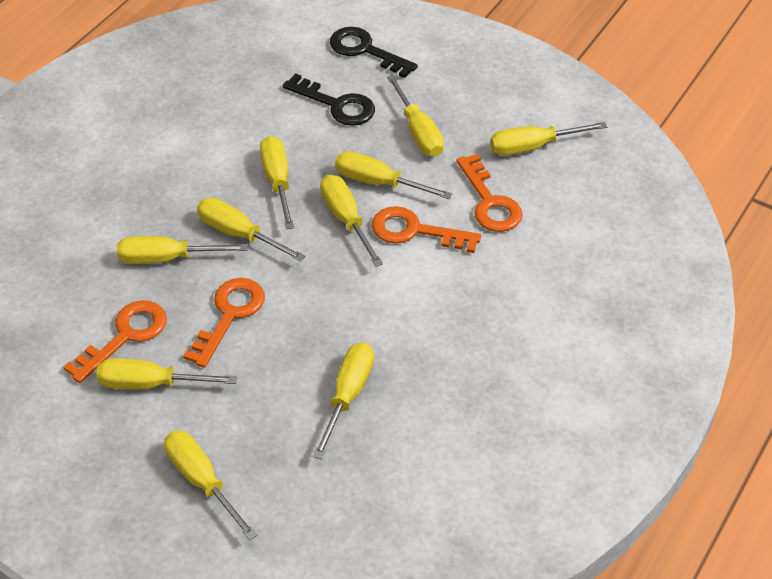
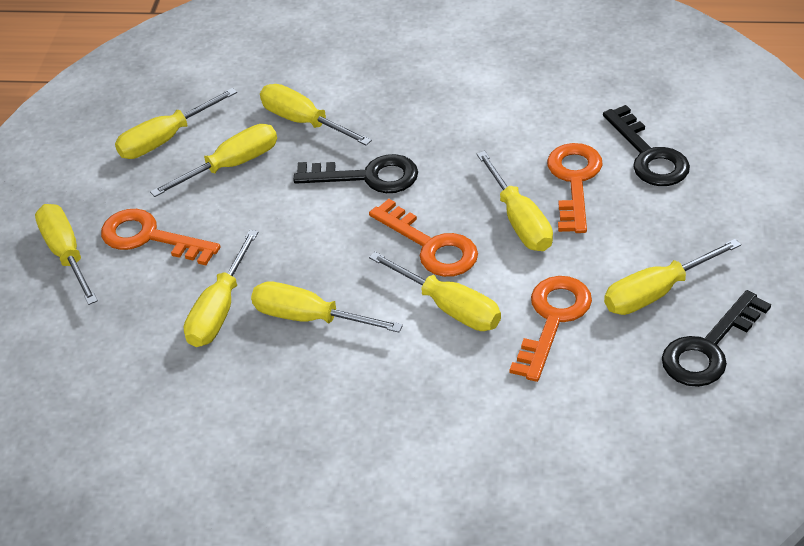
black key: 2 -> 3
yellow screwdriver: 10 -> 9

